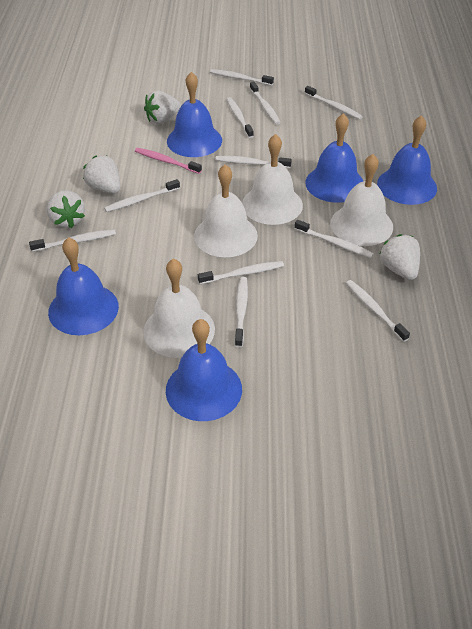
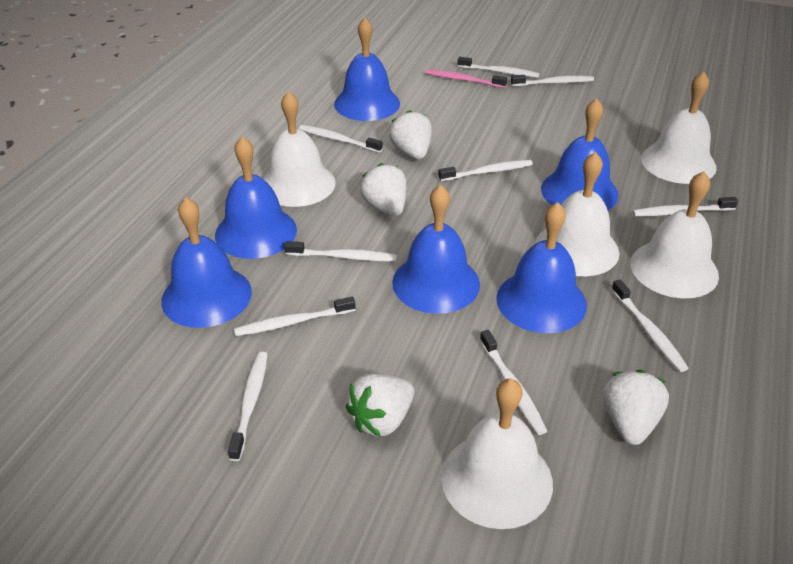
blue bell: 5 -> 6
white bell: 4 -> 5
white toothbrush: 11 -> 10

